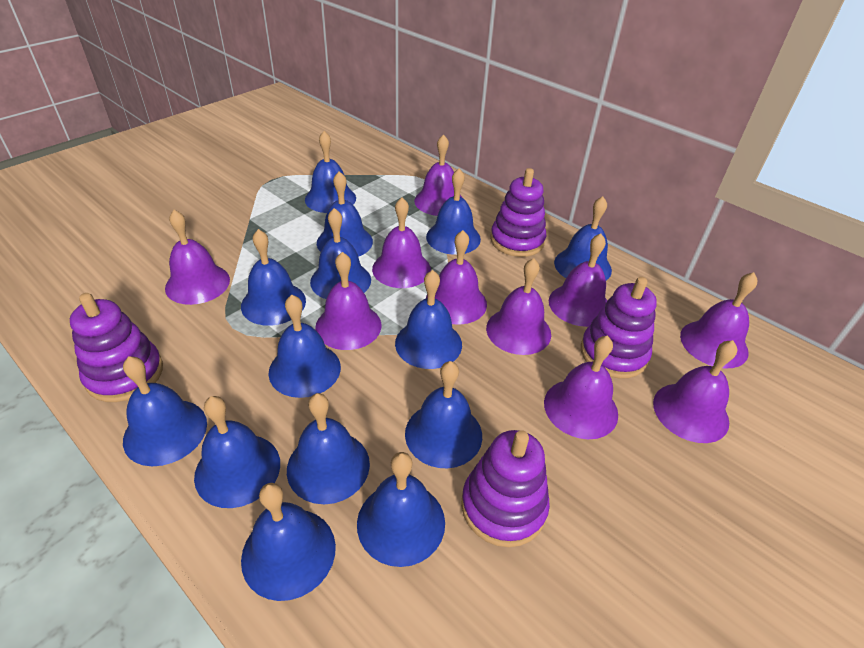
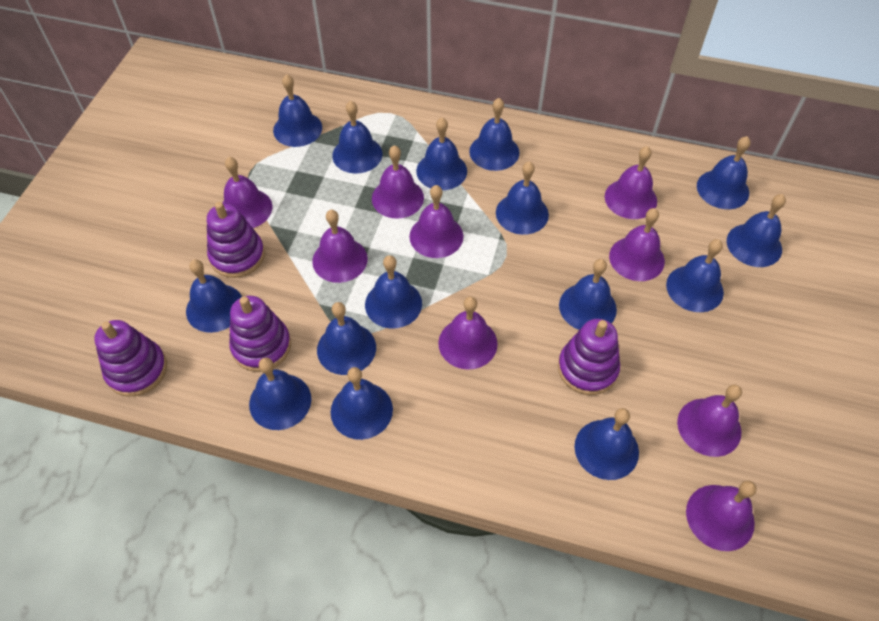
blue bell: 14 -> 15
purple bell: 10 -> 9

